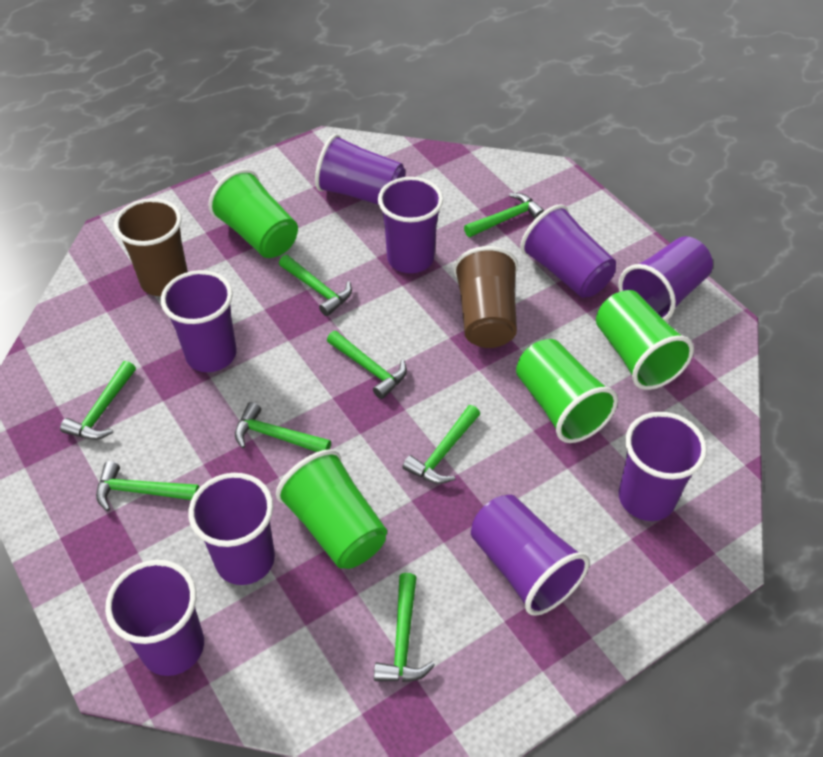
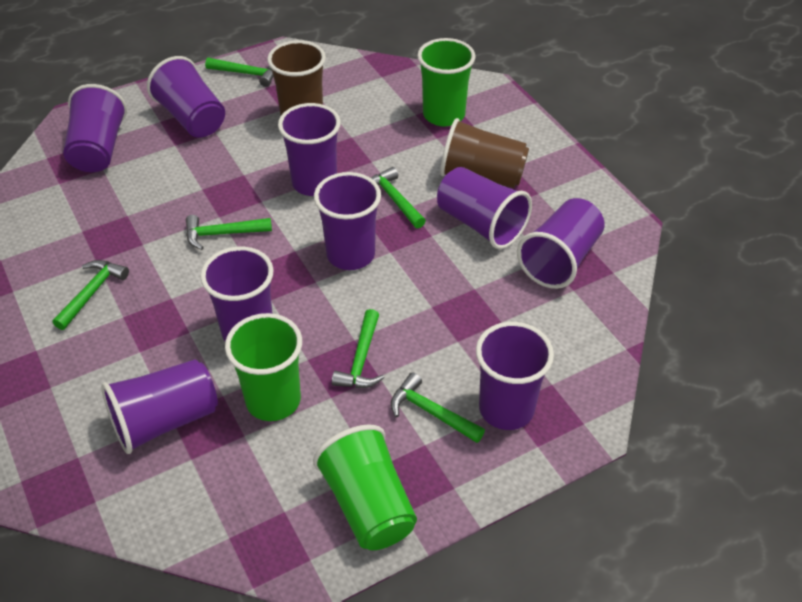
green cup: 4 -> 3
green hammer: 8 -> 6

